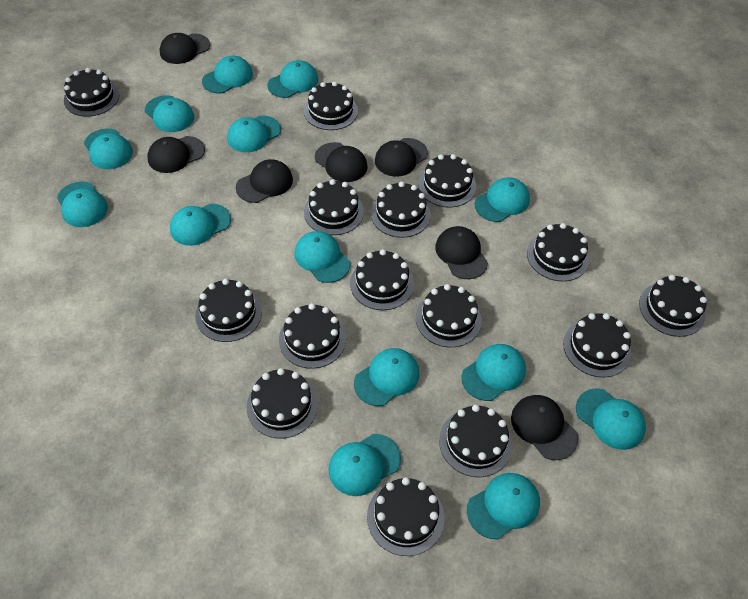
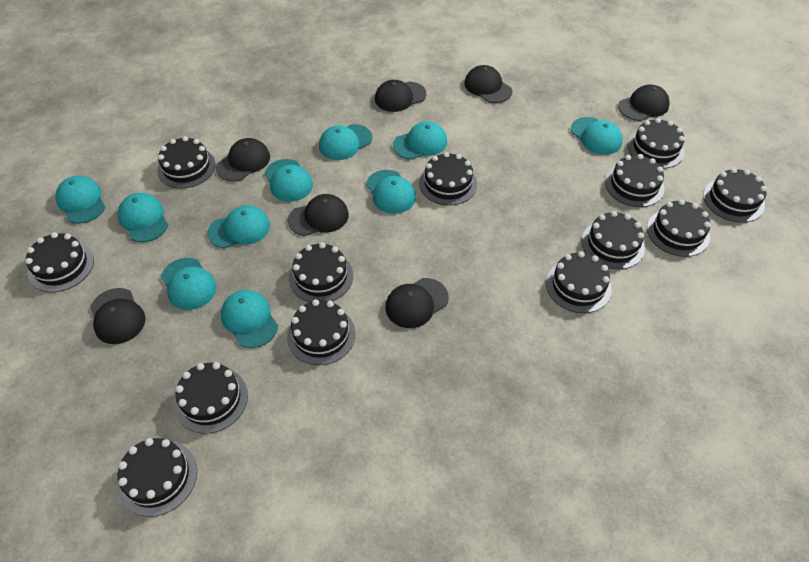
black cake: 15 -> 13
turquoise cap: 14 -> 10

